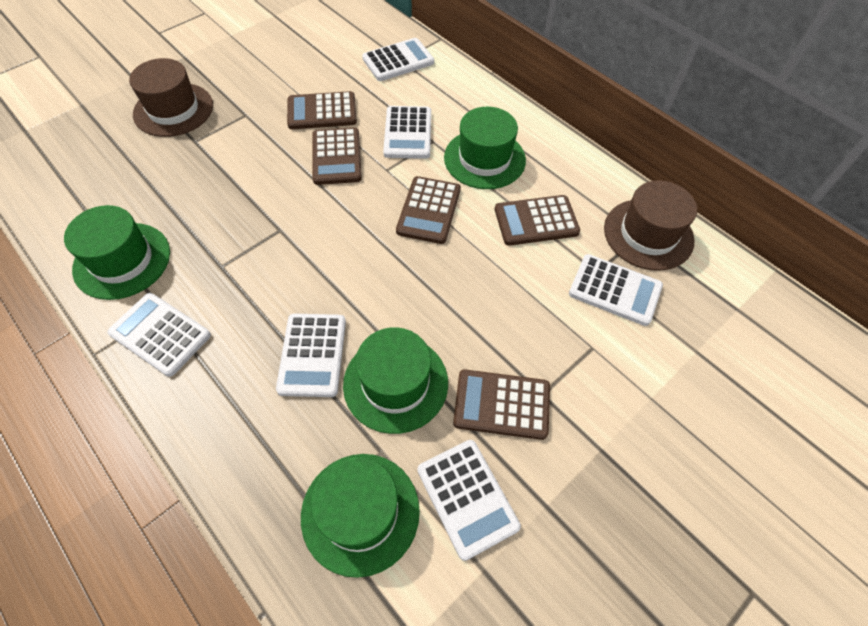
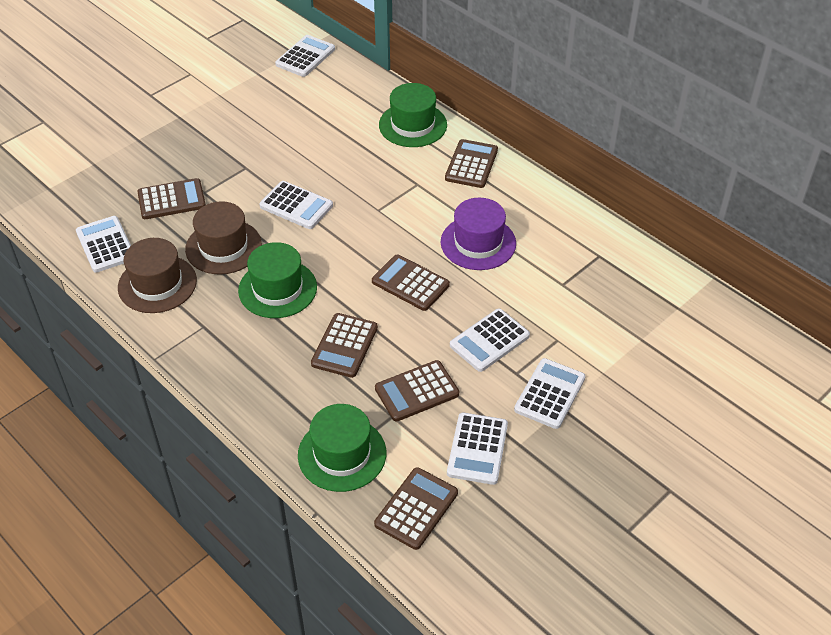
brown calculator: 5 -> 6
green hat: 4 -> 3
purple hat: 0 -> 1

